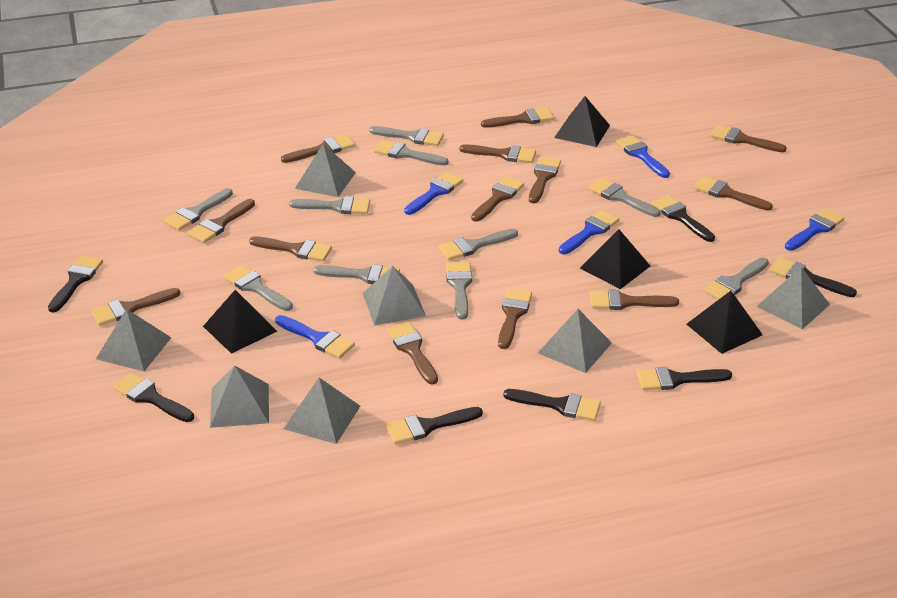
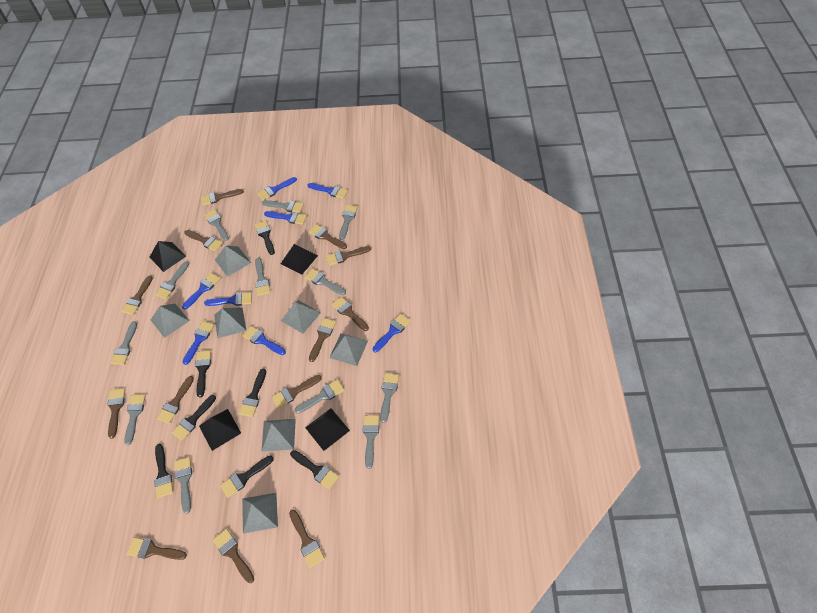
blue brush: 5 -> 8
grey brush: 10 -> 12

